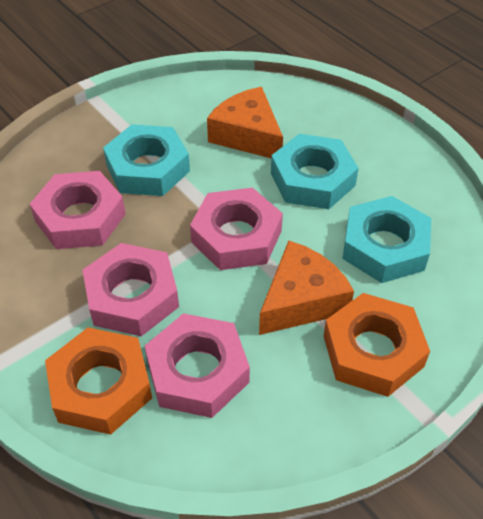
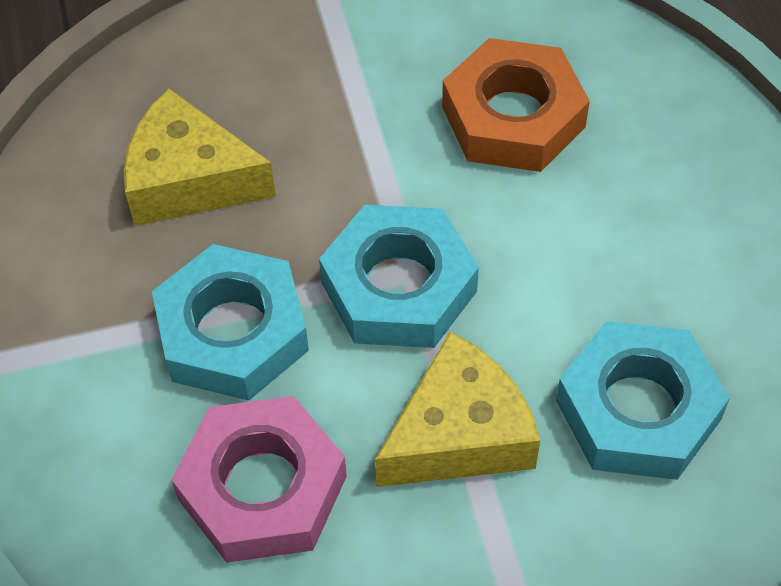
orange cheese: 2 -> 0
orange nut: 2 -> 1
pink nut: 4 -> 1
yellow cheese: 0 -> 2

